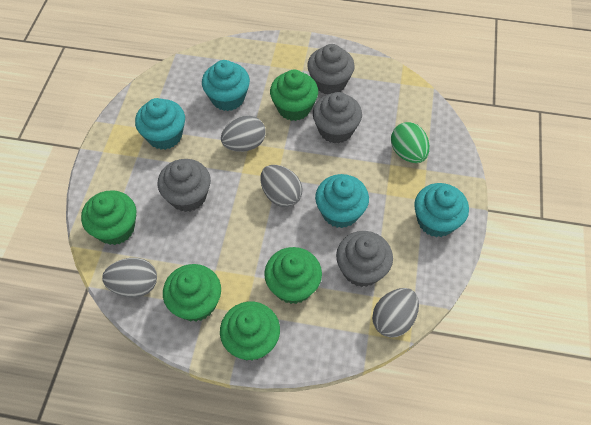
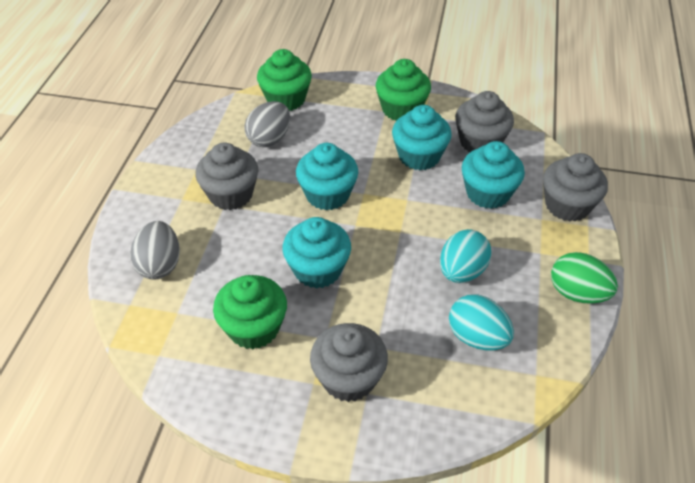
green cupcake: 5 -> 3
grey egg: 4 -> 2
turquoise egg: 0 -> 2

